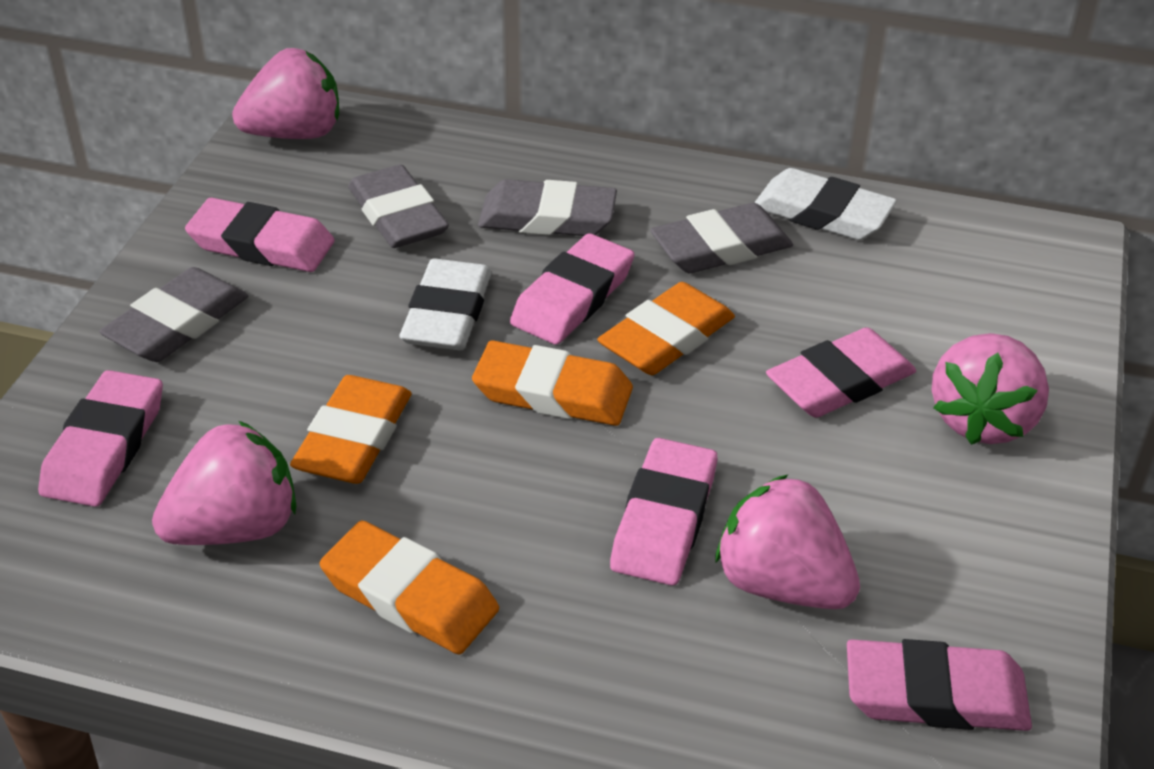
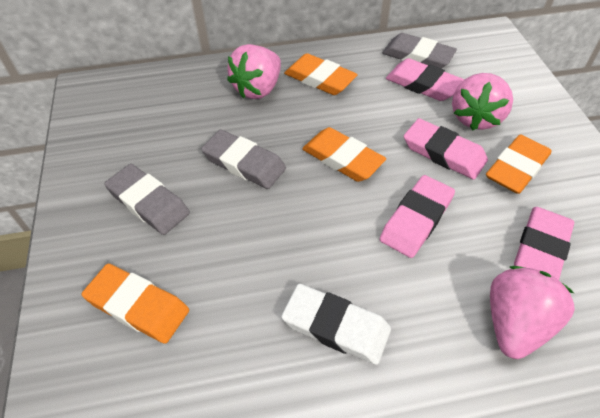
grey eraser: 4 -> 3
pink eraser: 6 -> 4
pink strawberry: 4 -> 3
white eraser: 2 -> 1

